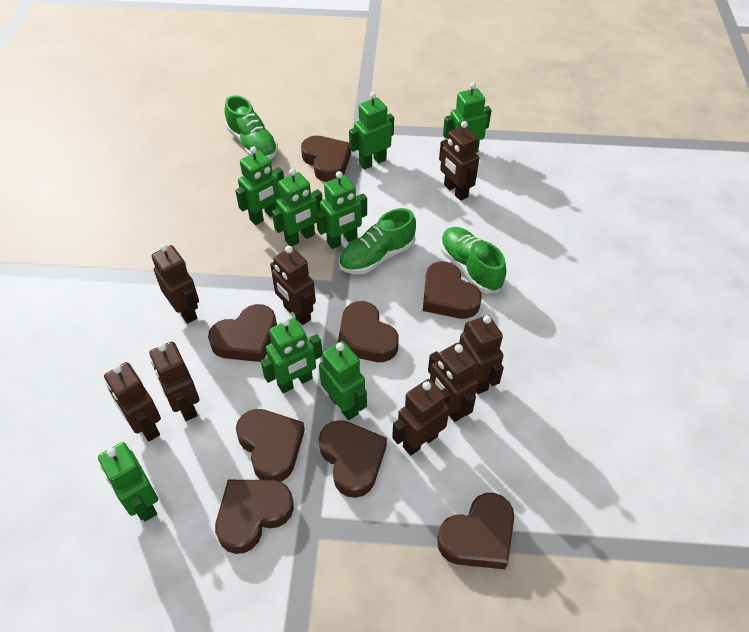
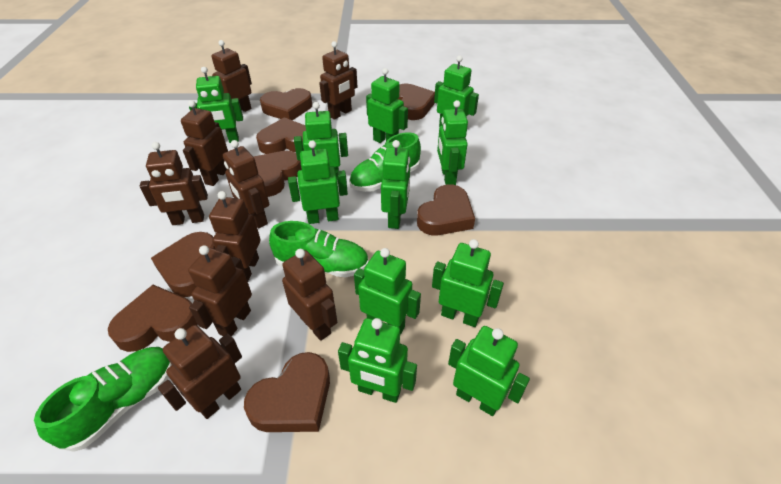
brown robot: 8 -> 9
green robot: 8 -> 11

